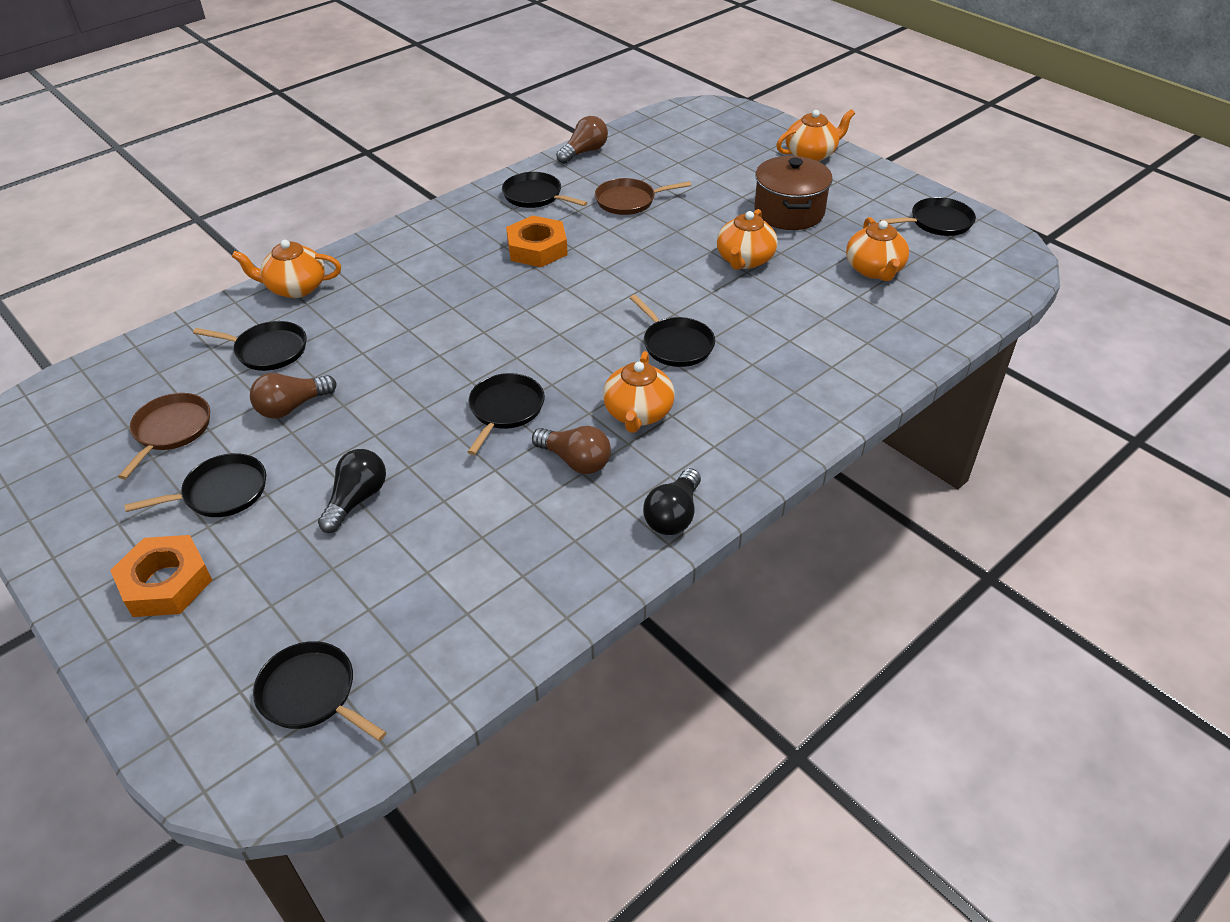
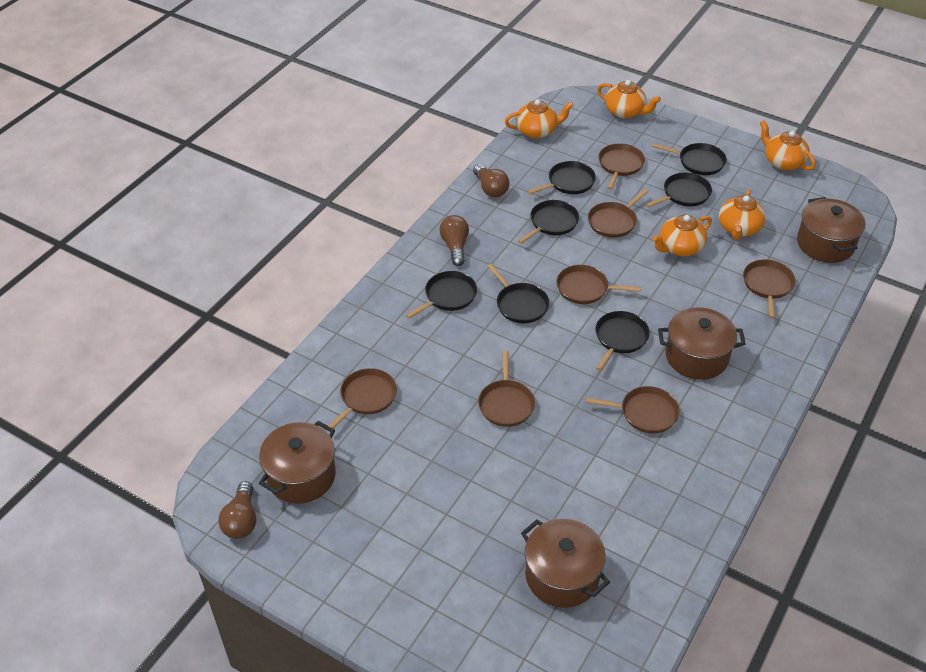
black light bulb: 2 -> 0
brown pan: 2 -> 7
brown pot: 1 -> 4
orange nut: 2 -> 0

